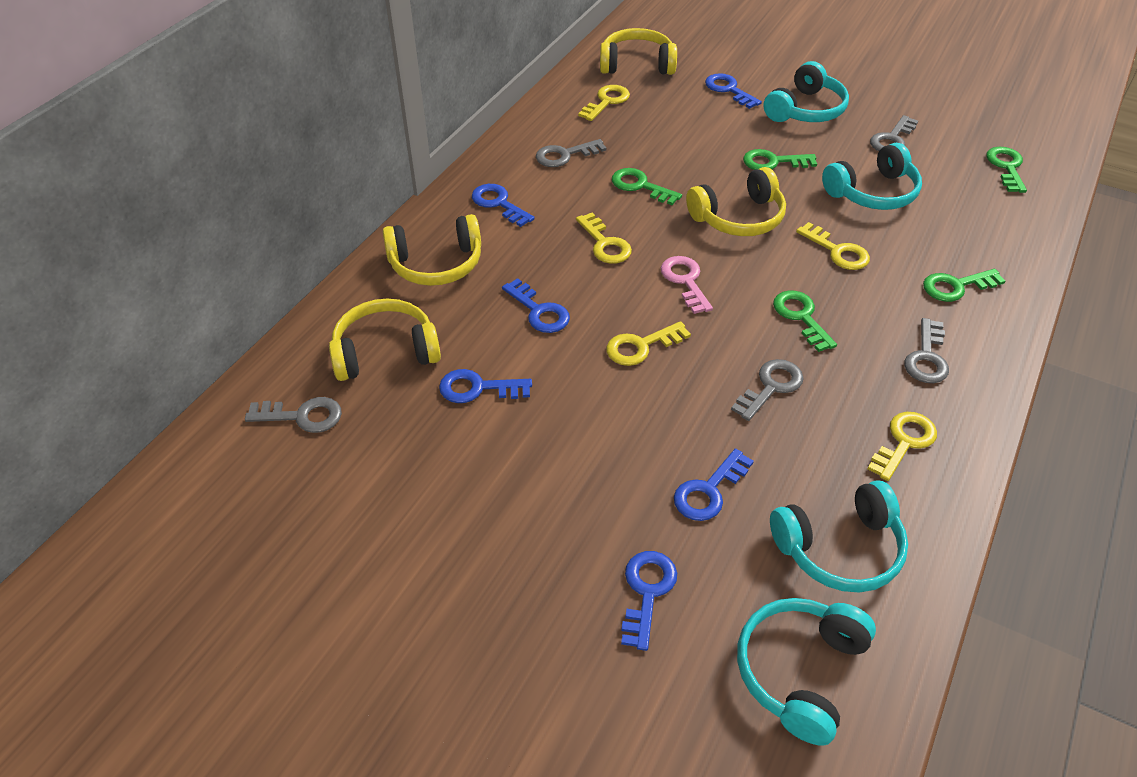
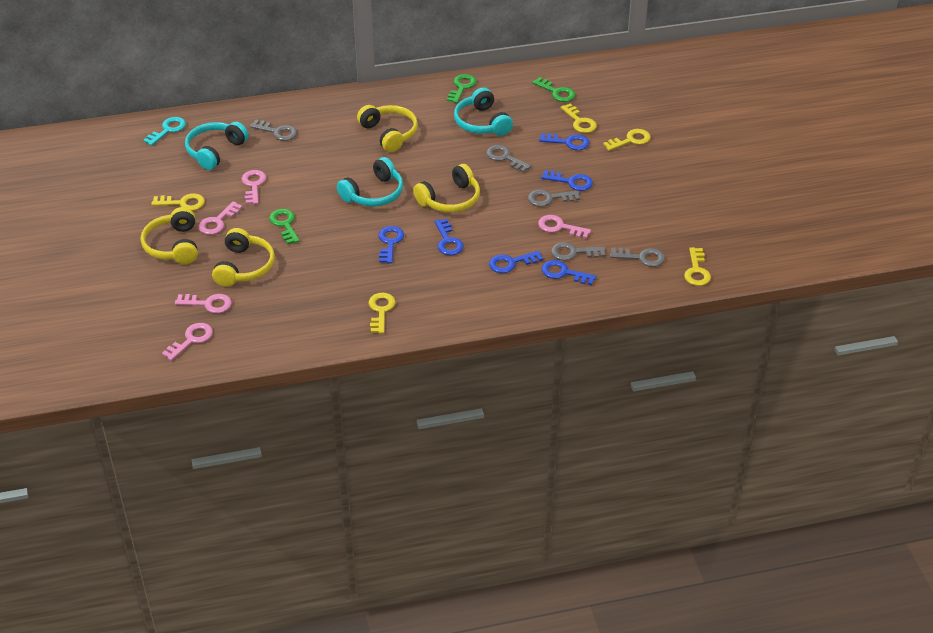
green key: 5 -> 3
pink key: 1 -> 5
turquoise headphones: 4 -> 3
turquoise key: 0 -> 1

